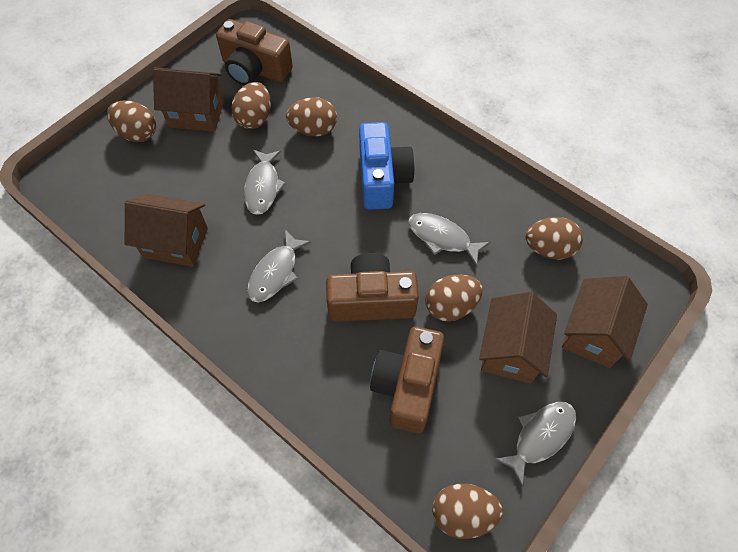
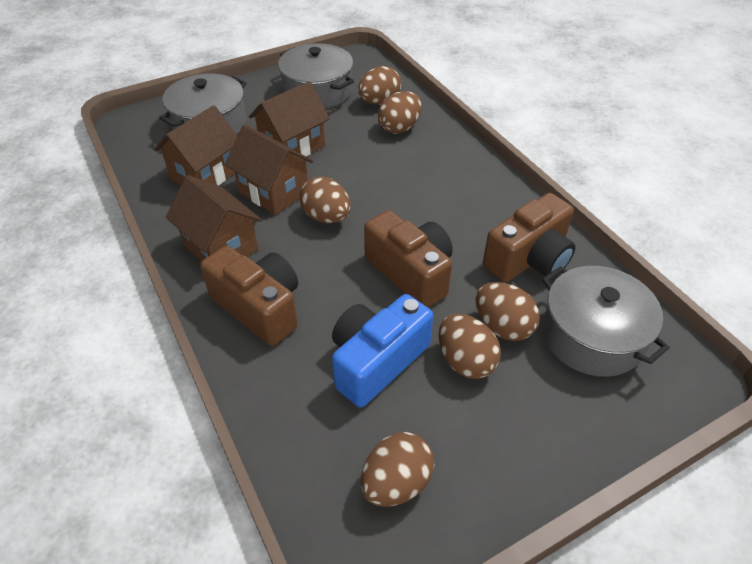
grey fish: 4 -> 0
grey pot: 0 -> 3

